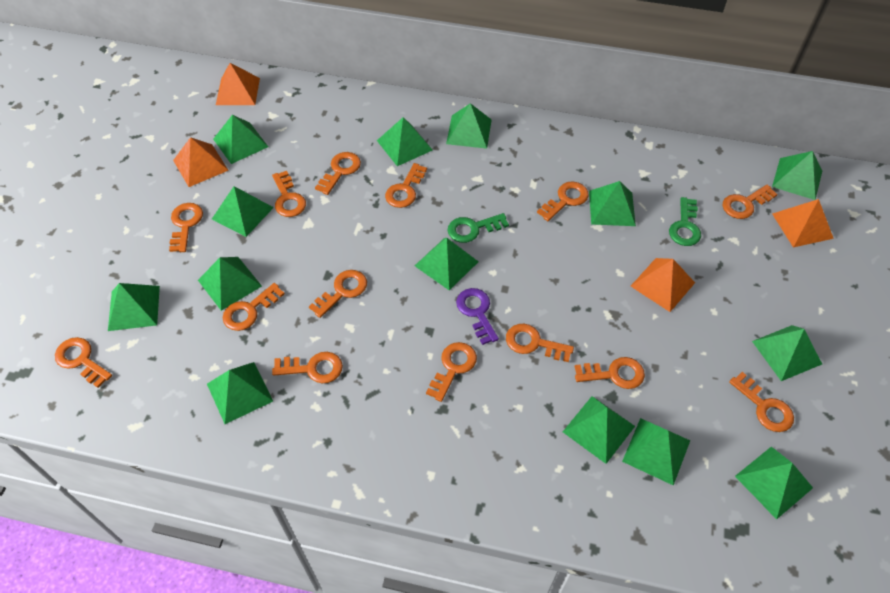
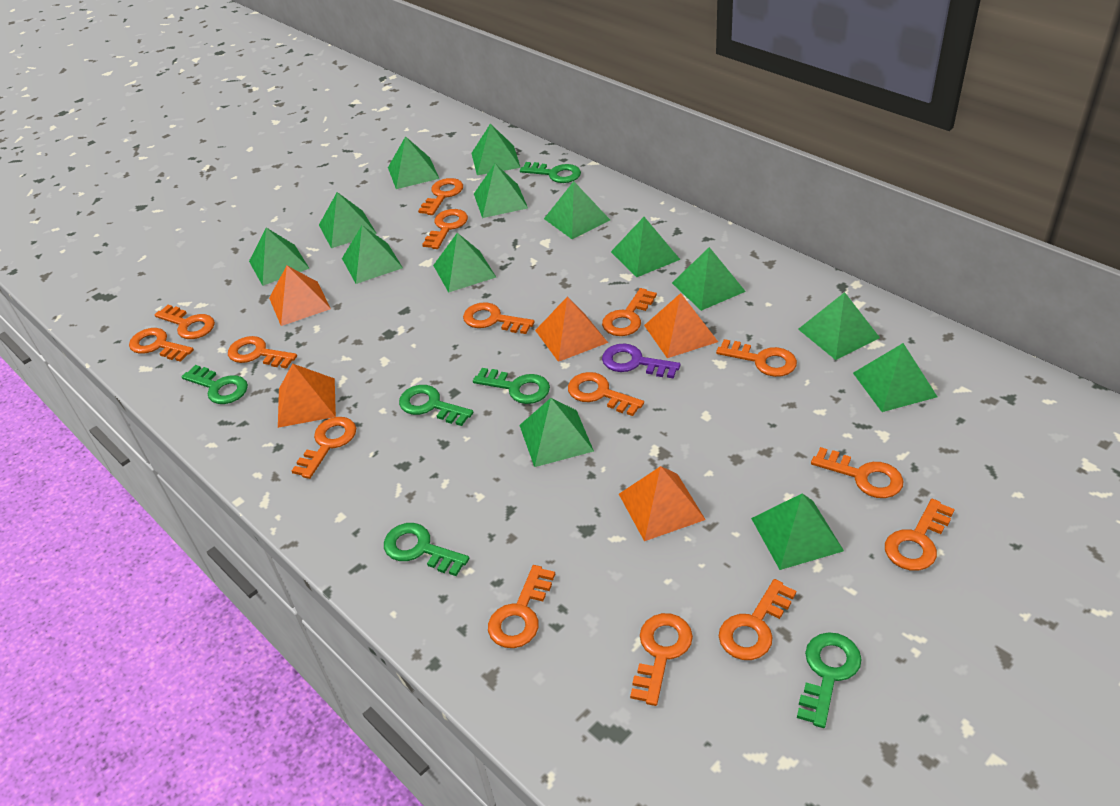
green key: 2 -> 6
orange key: 14 -> 15
orange pyramid: 4 -> 5

